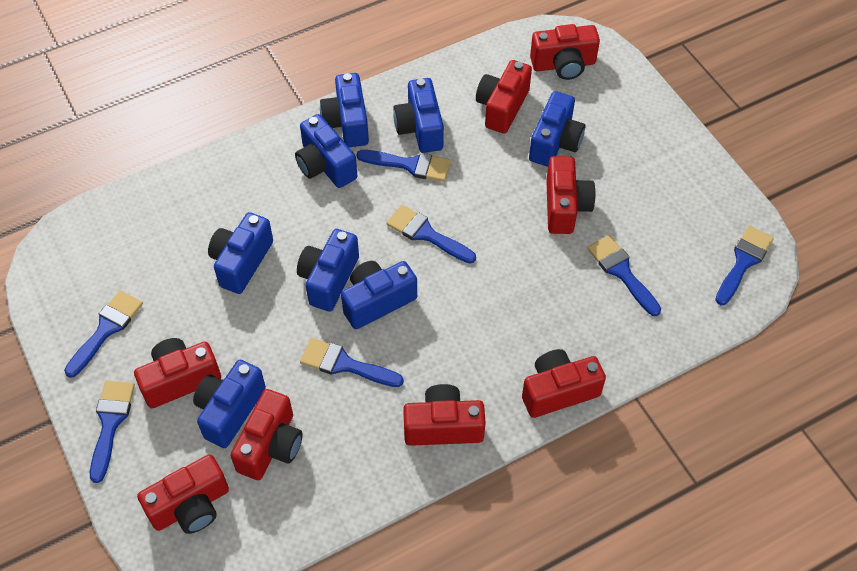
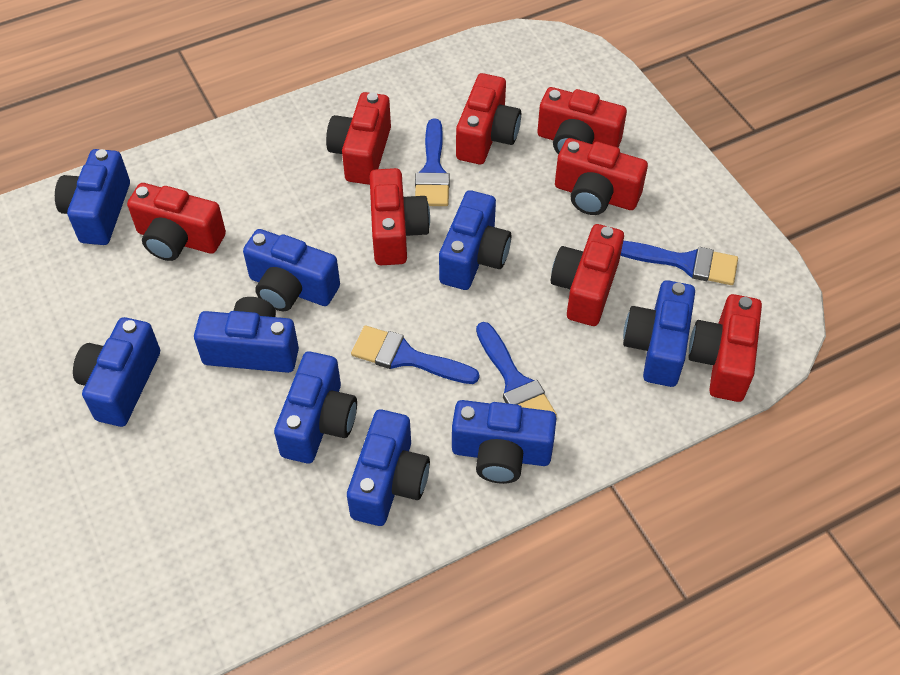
blue brush: 7 -> 4
blue camera: 8 -> 9

